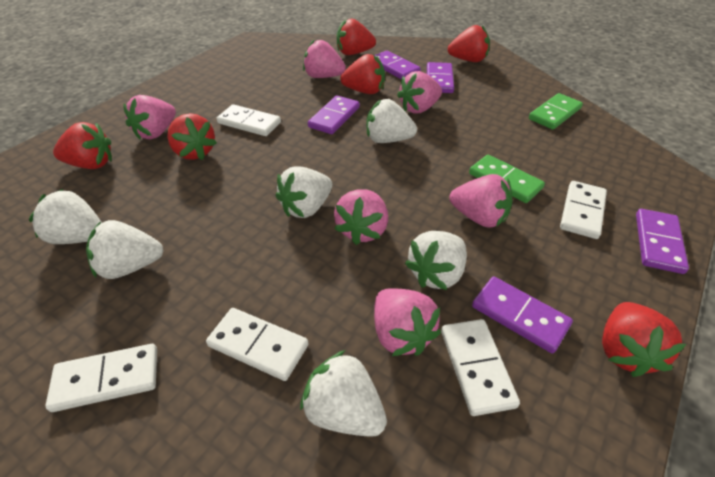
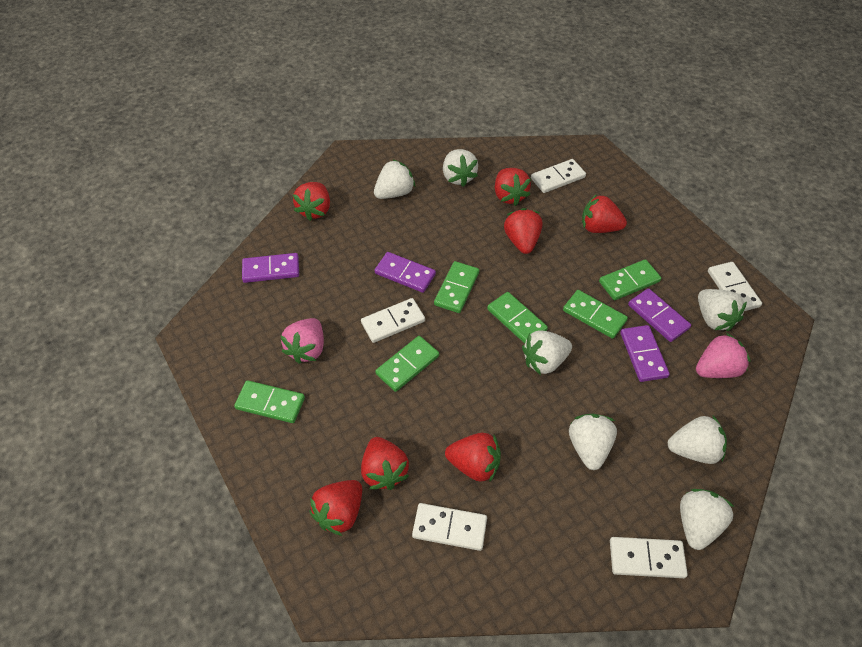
green domino: 2 -> 6
pink strawberry: 6 -> 2
purple domino: 5 -> 4
red strawberry: 6 -> 7
white strawberry: 6 -> 7

